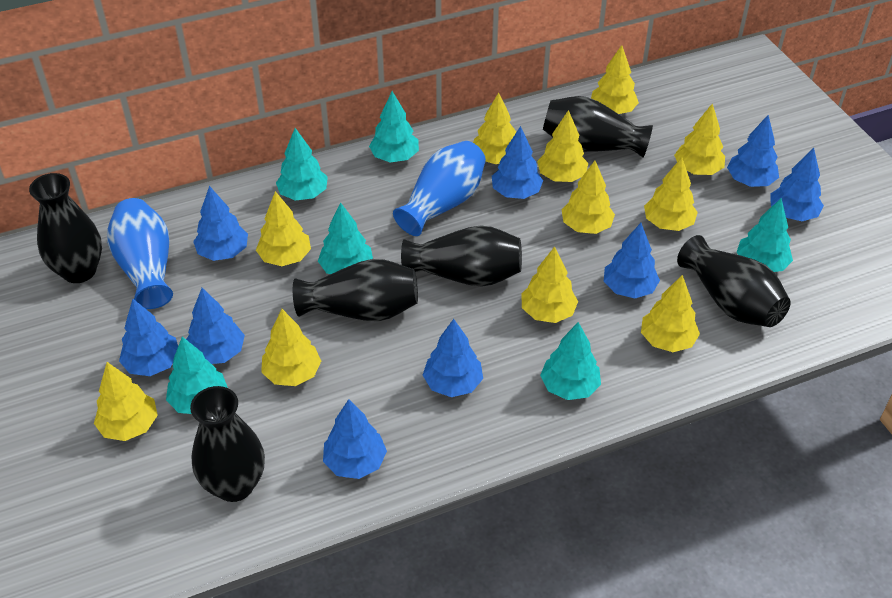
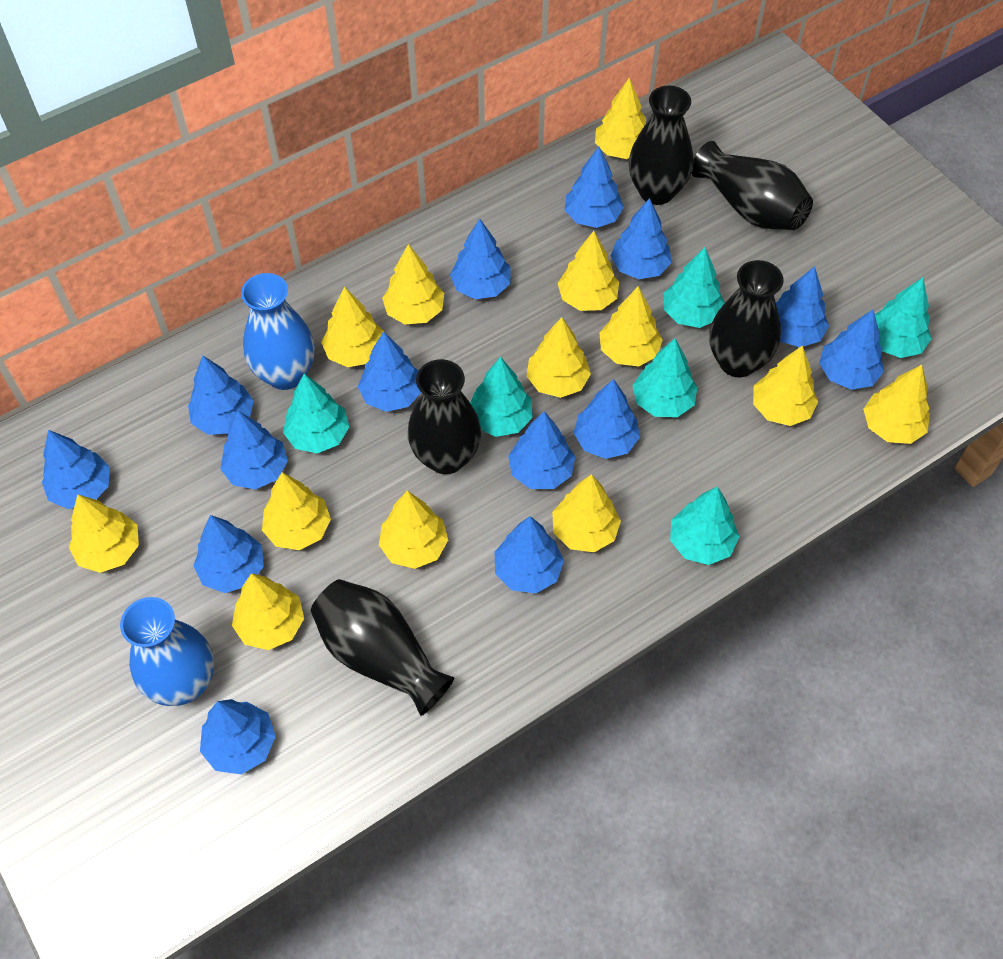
black vase: 6 -> 5
blue tree: 9 -> 14
yellow tree: 11 -> 13

